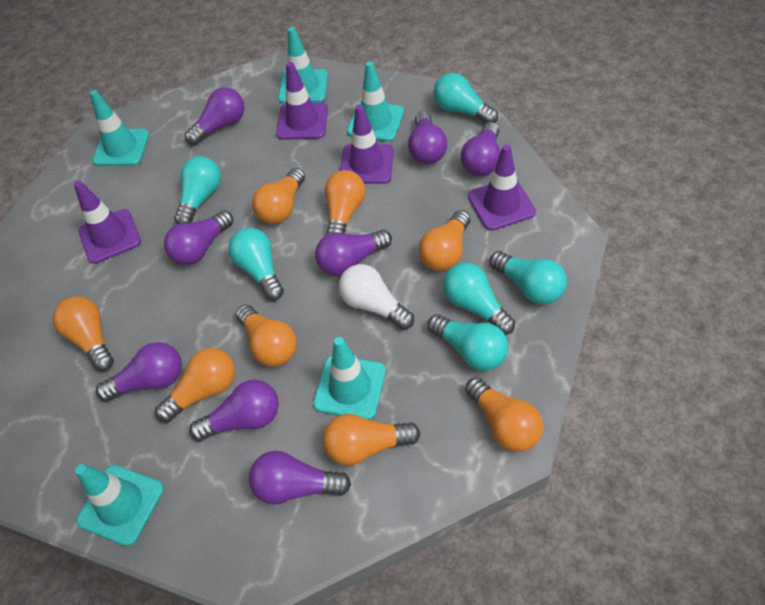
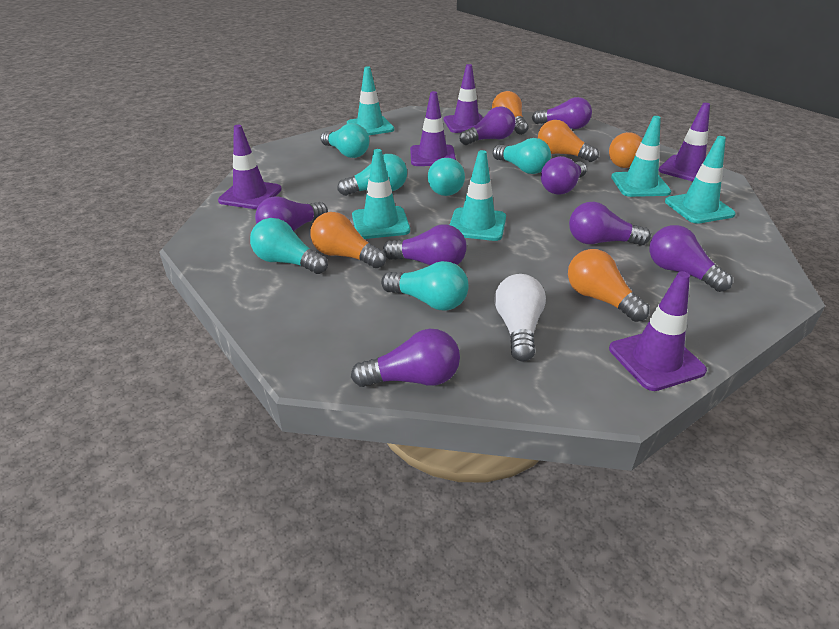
orange light bulb: 8 -> 5
purple traffic cone: 4 -> 5

